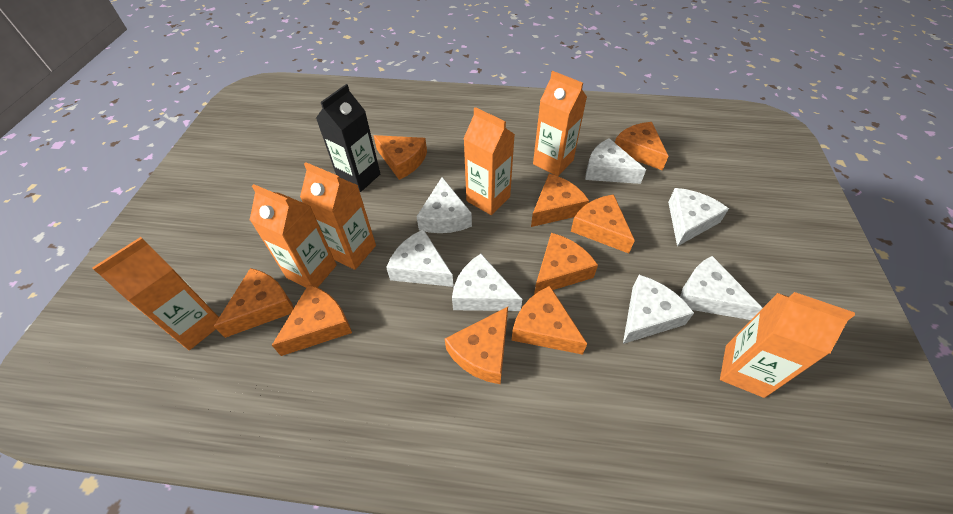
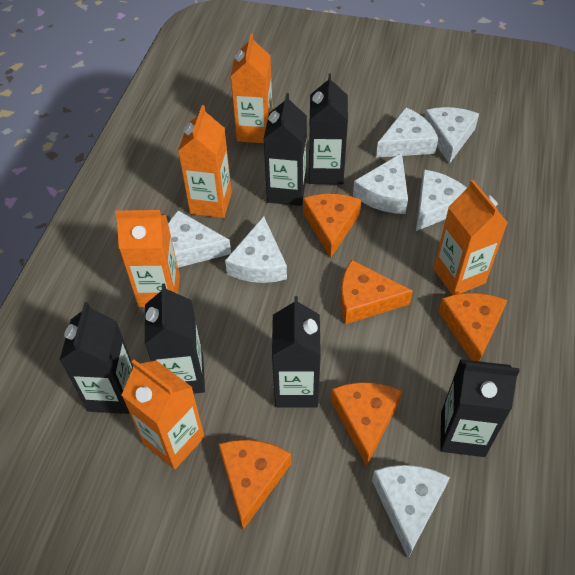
black carton: 1 -> 6
orange carton: 6 -> 5
orange cheese: 9 -> 5

